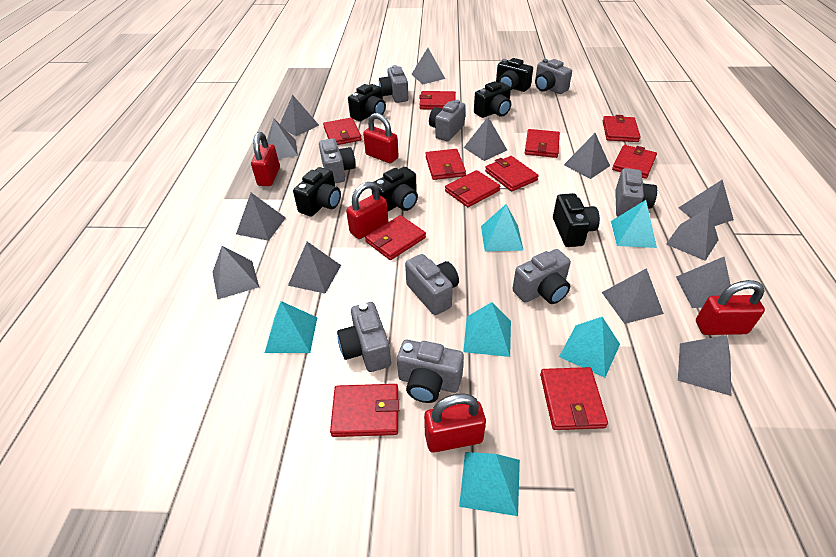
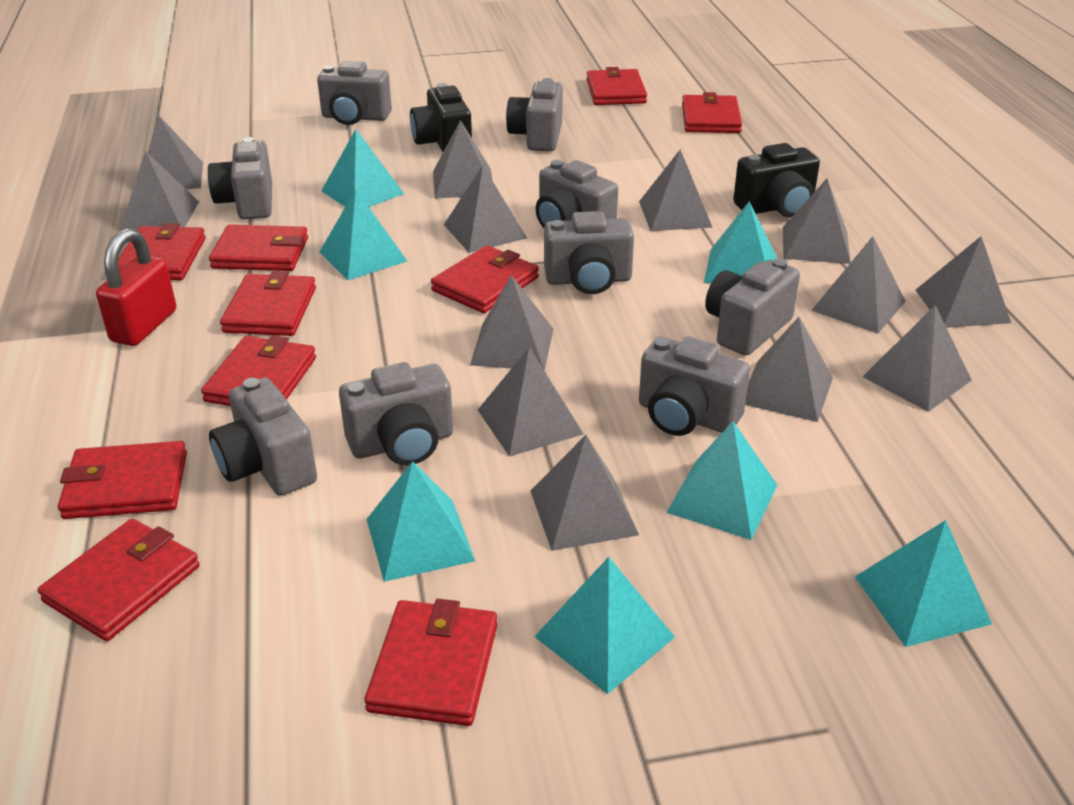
black camera: 6 -> 2
red padlock: 5 -> 1
red wallet: 11 -> 10
turquoise pyramid: 6 -> 7

